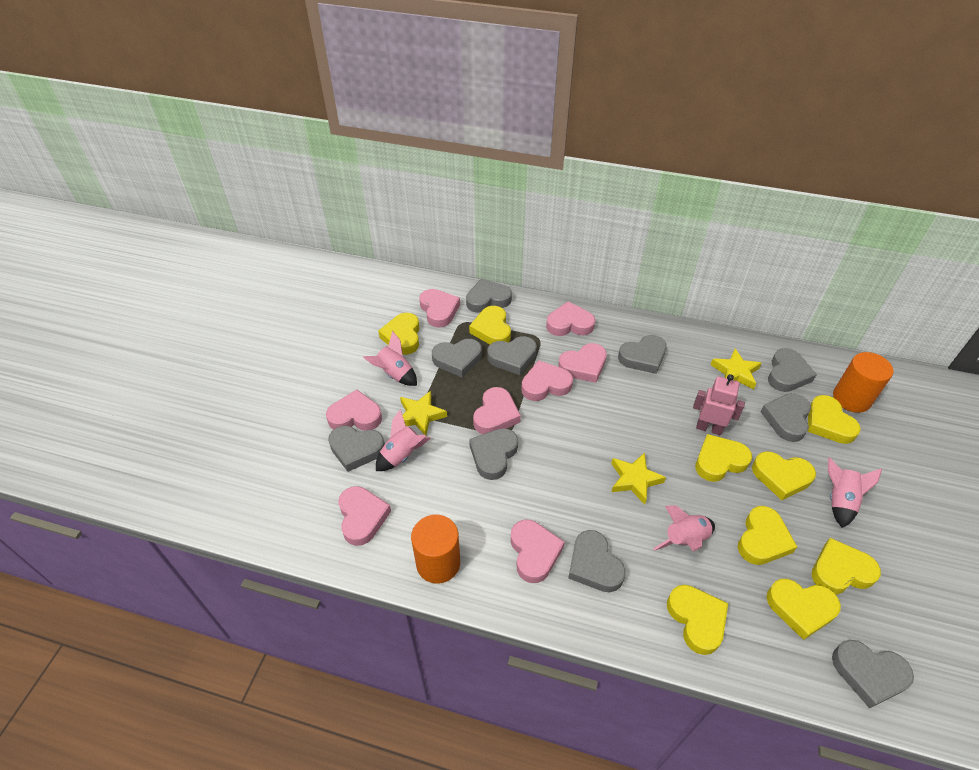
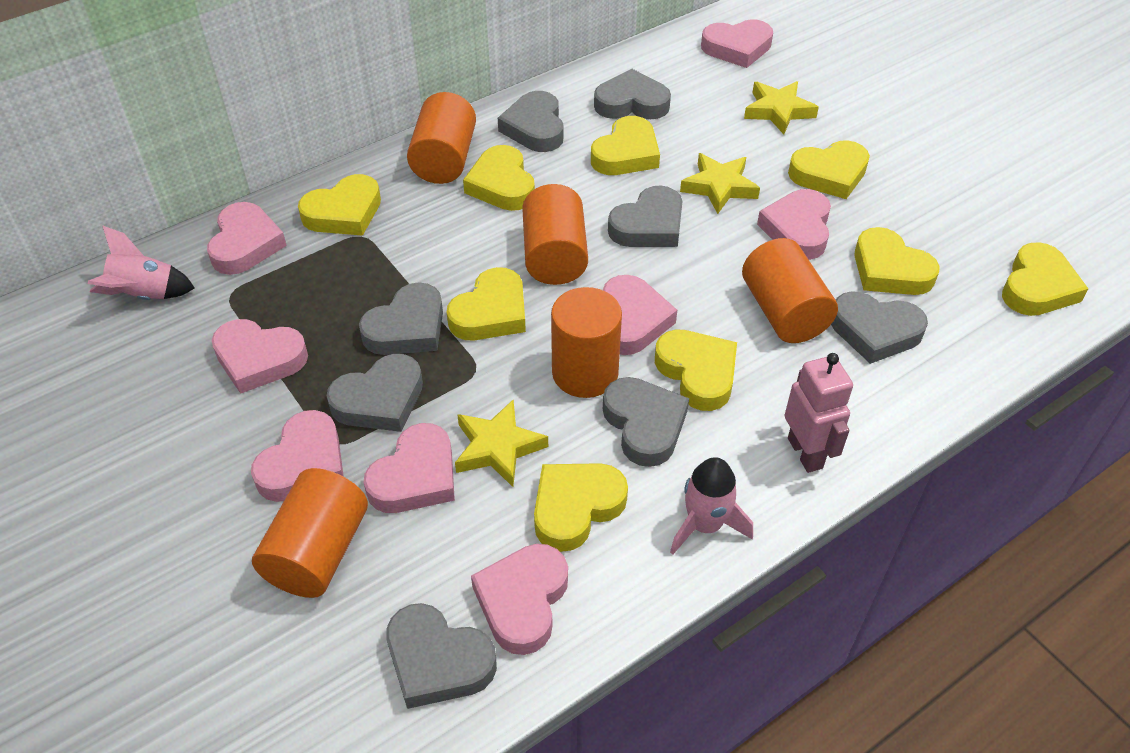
grey heart: 10 -> 8
orange cylinder: 2 -> 5
pink rocket: 4 -> 2

